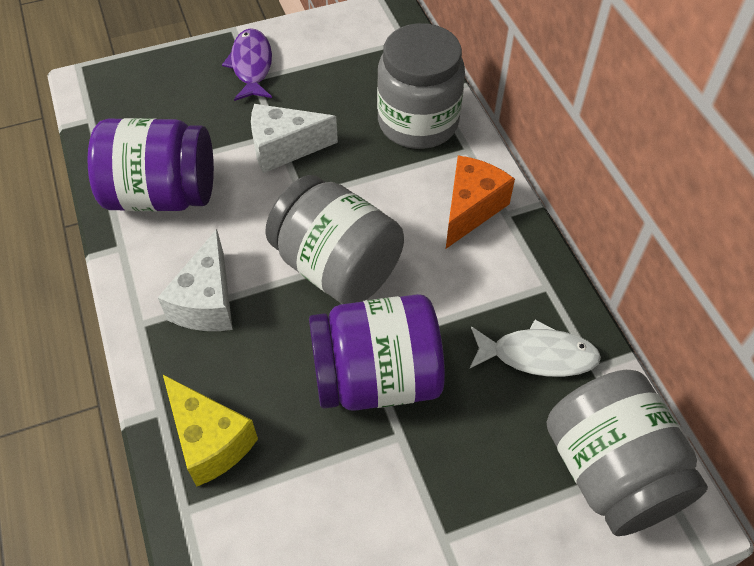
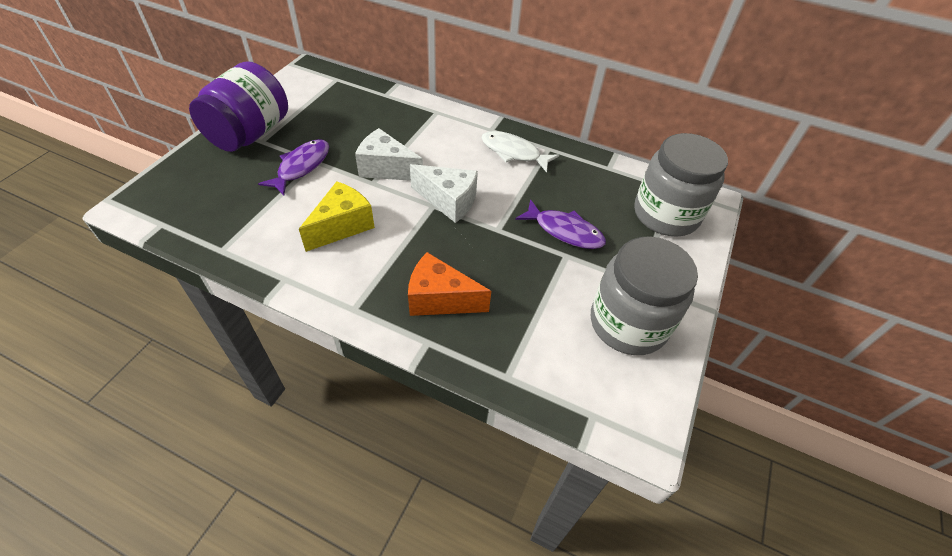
grey jar: 3 -> 2
purple fish: 1 -> 2
purple jar: 2 -> 1

